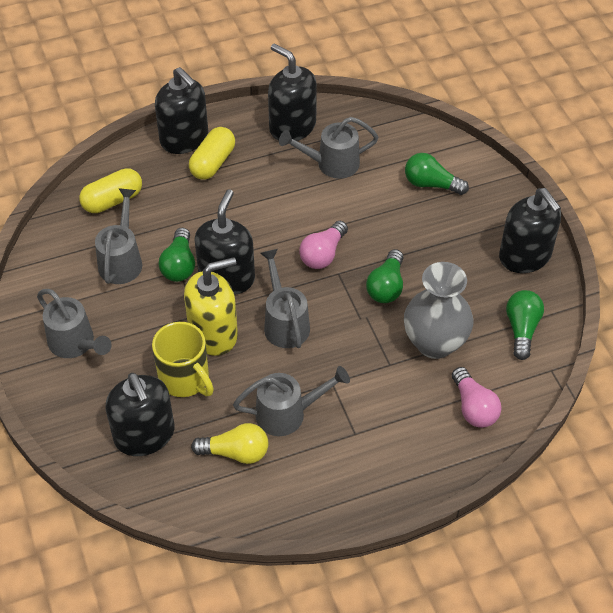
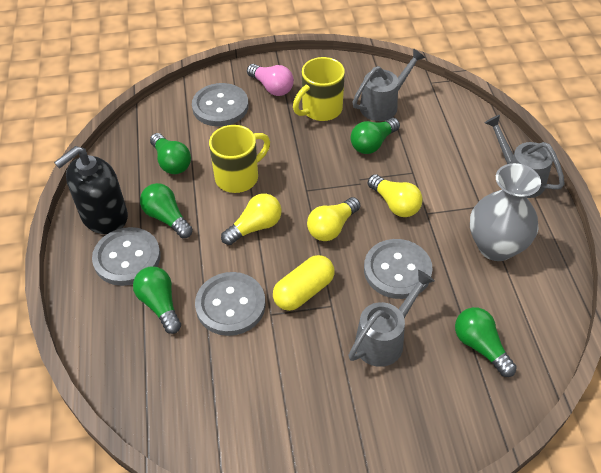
black soap dispenser: 5 -> 1
green light bulb: 4 -> 5
grey button: 0 -> 4
grey watering can: 5 -> 3
pink light bulb: 2 -> 1
yellow capsule: 2 -> 1
yellow light bulb: 1 -> 3
yellow mug: 1 -> 2
yellow soap dispenser: 1 -> 0

